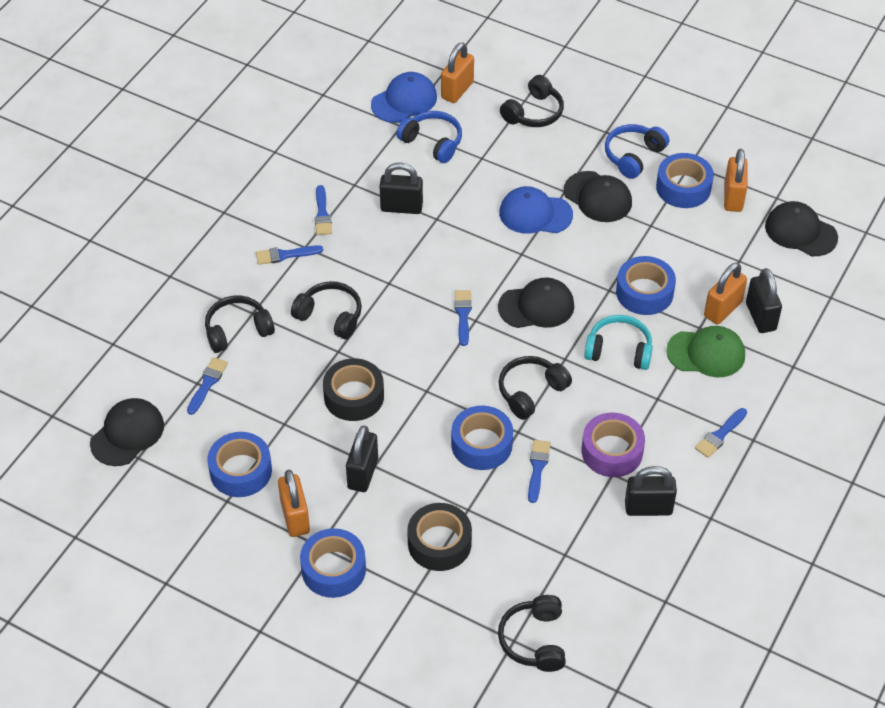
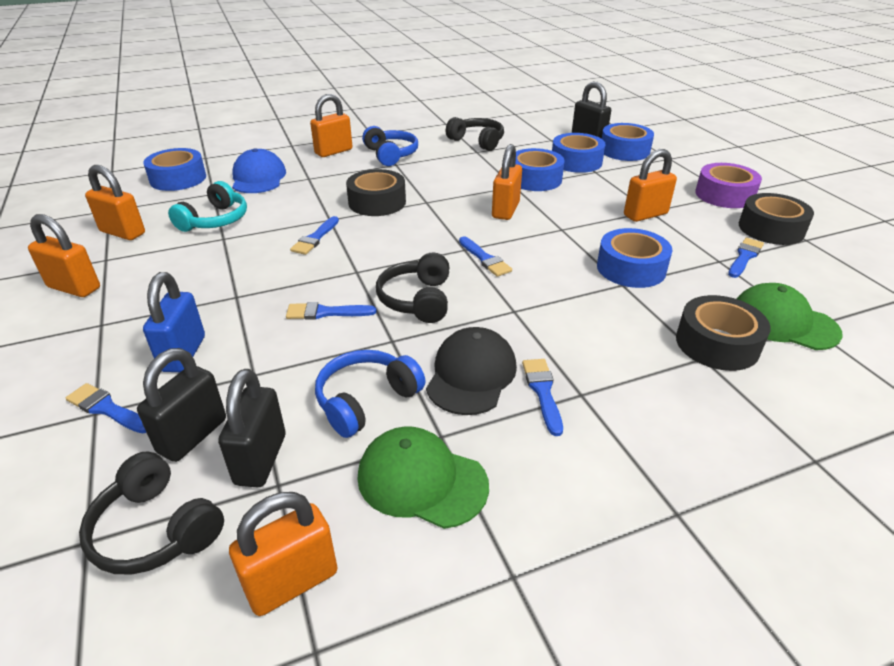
black cap: 4 -> 1
black headphones: 5 -> 3
black padlock: 4 -> 3
black tape: 2 -> 3
blue cap: 2 -> 1
blue padlock: 0 -> 1
green cap: 1 -> 2
orange padlock: 4 -> 6

